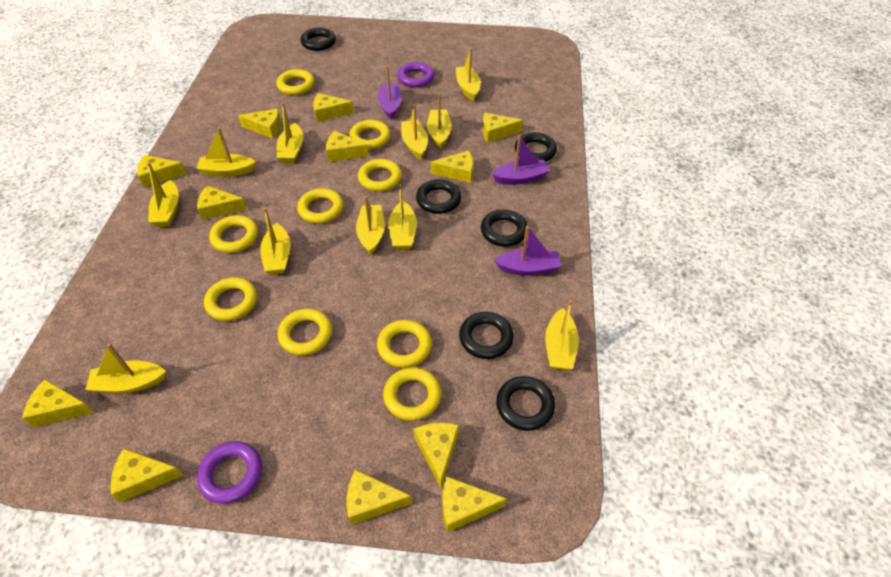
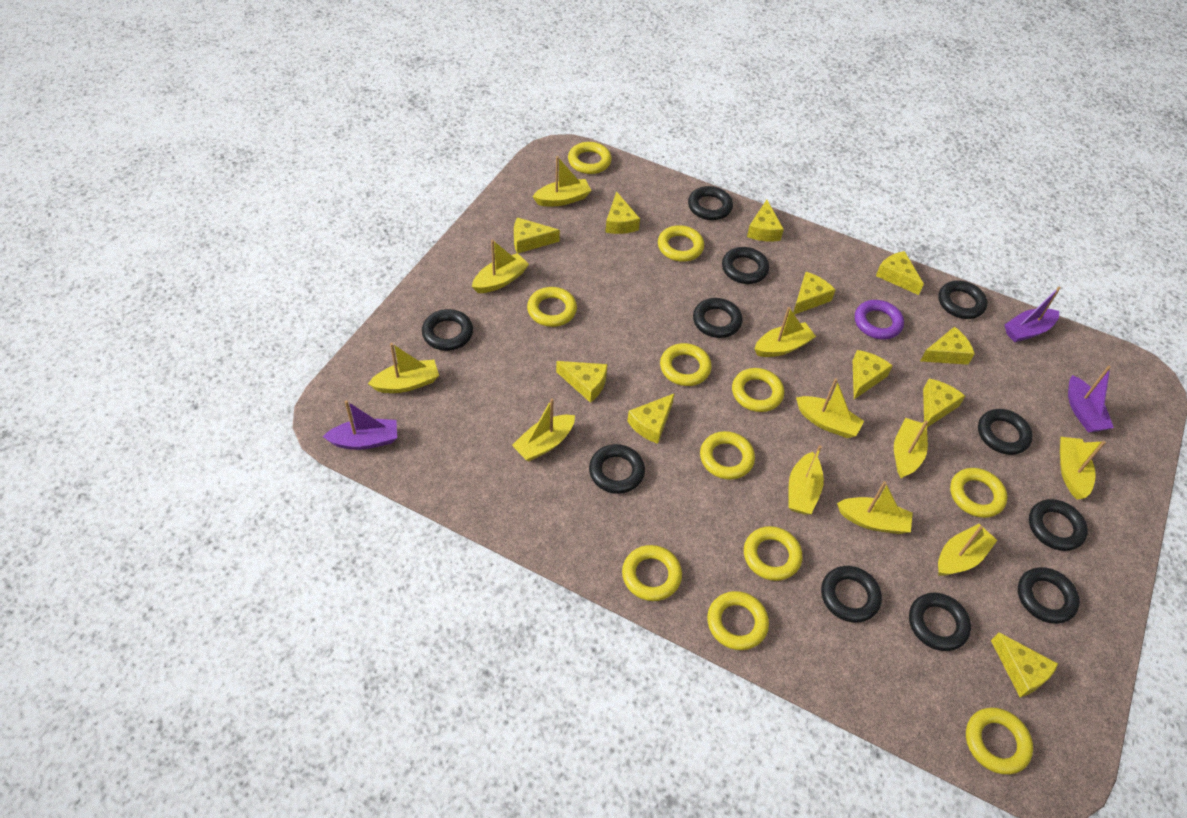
black ring: 6 -> 11
purple ring: 2 -> 1
yellow cheese: 12 -> 11
yellow ring: 9 -> 11

